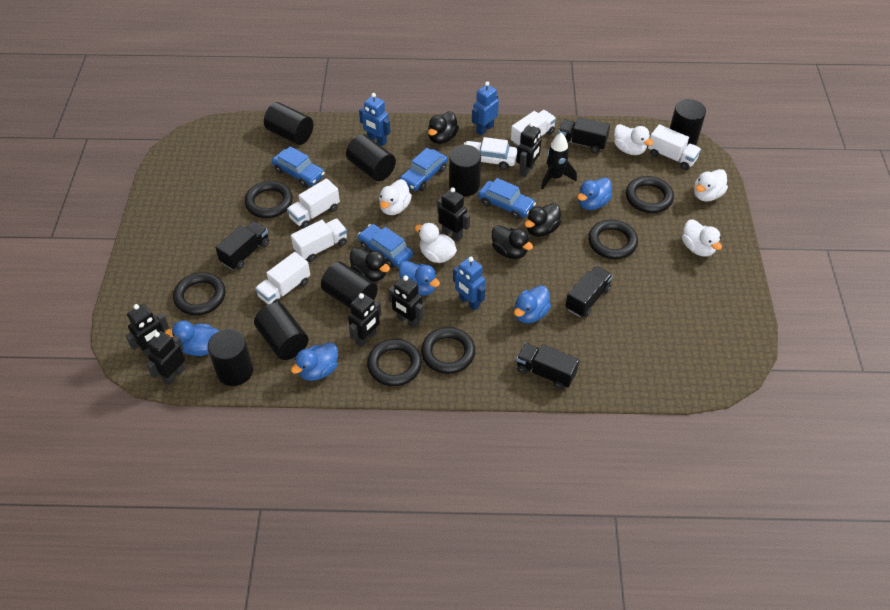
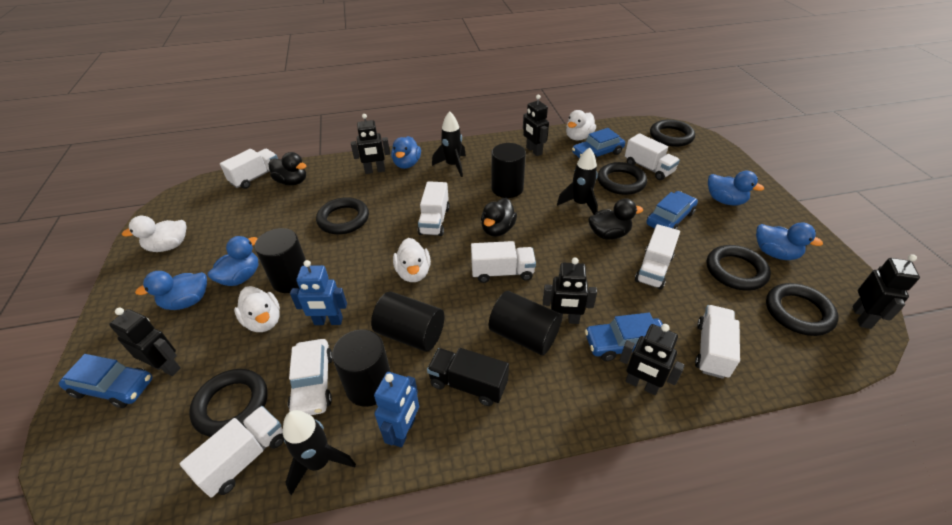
black cylinder: 7 -> 5
black duck: 4 -> 3
black rocket: 1 -> 3
black truck: 4 -> 1
blue robot: 3 -> 2
white duck: 5 -> 4
white truck: 5 -> 7

